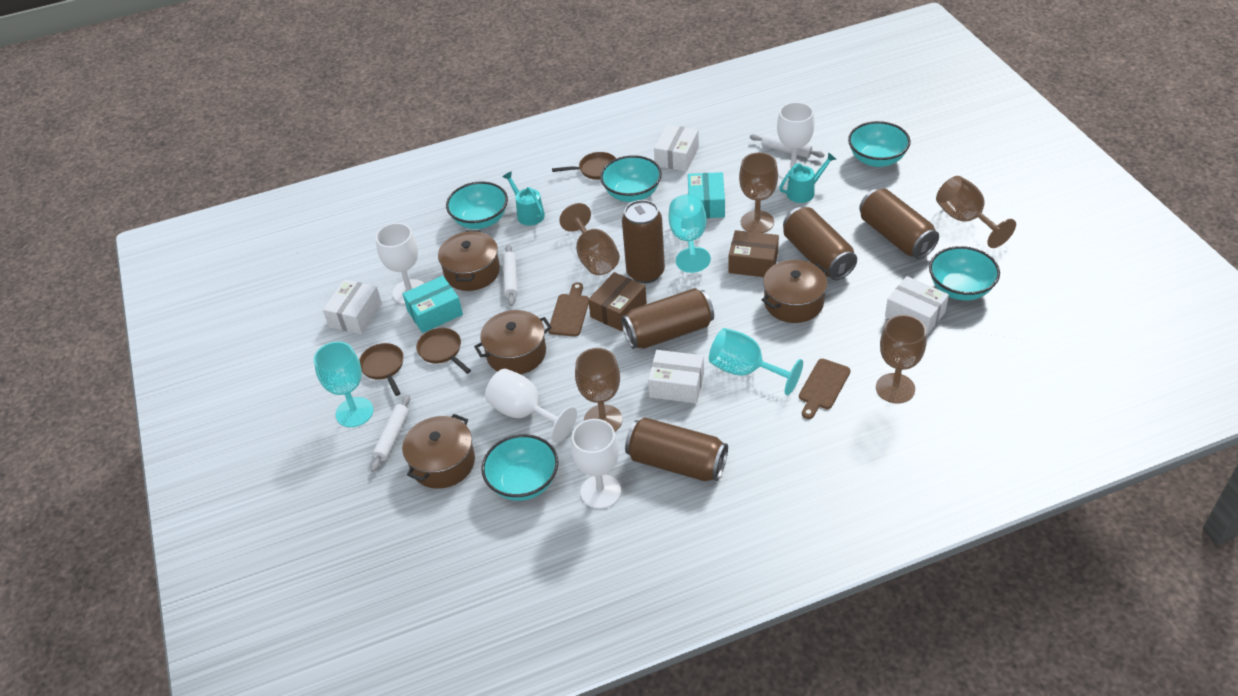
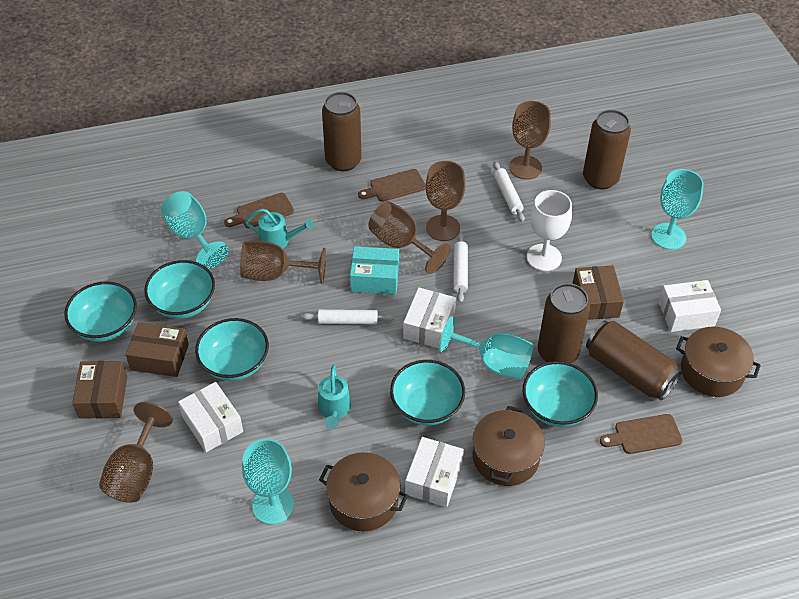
brown box: 2 -> 3
brown can: 5 -> 4
brown cutting board: 2 -> 3
brown pan: 3 -> 0
brown pot: 4 -> 3
turquoise box: 2 -> 1
turquoise goblet: 3 -> 4
white goblet: 4 -> 1

